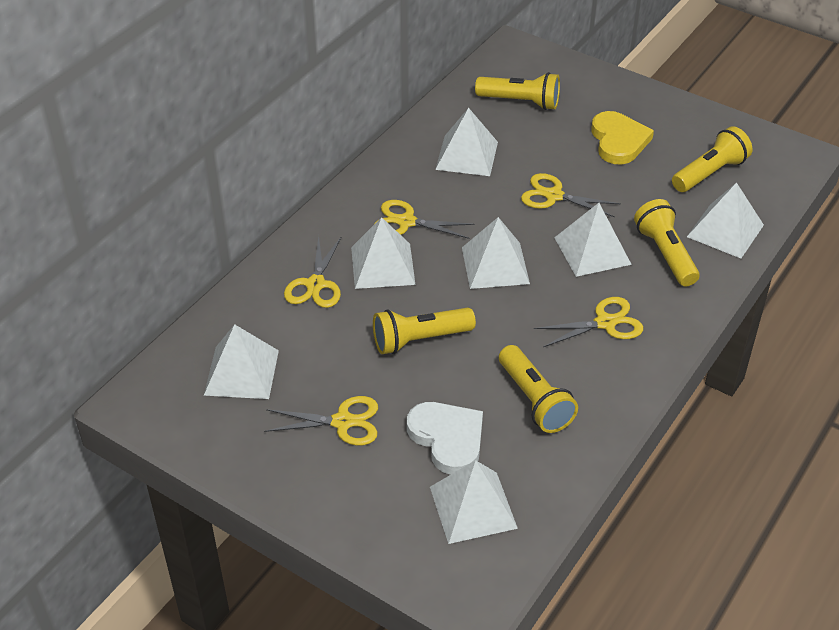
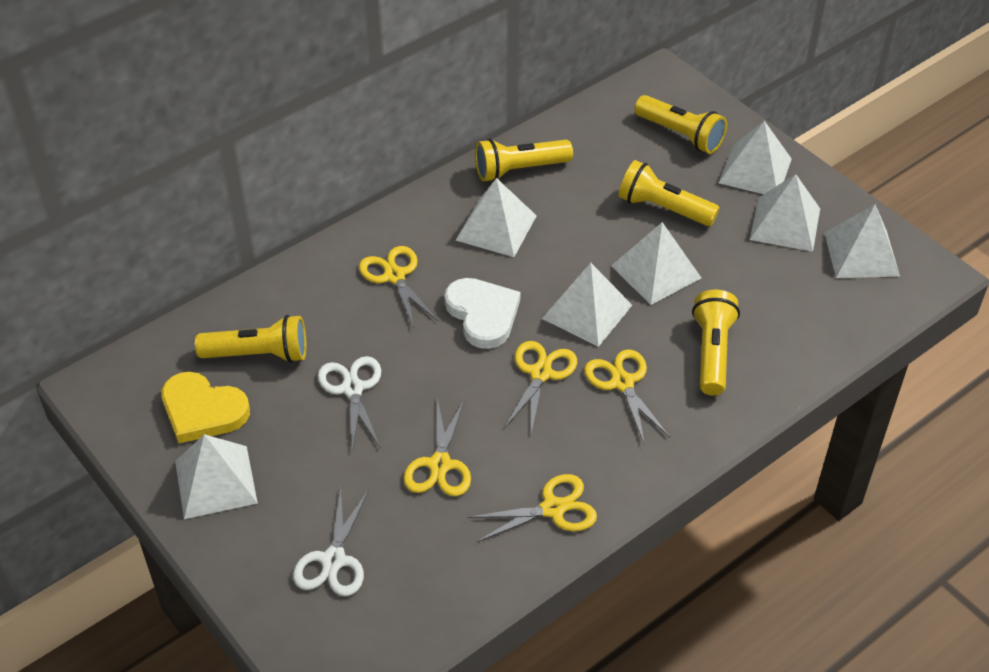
white scissors: 0 -> 2

